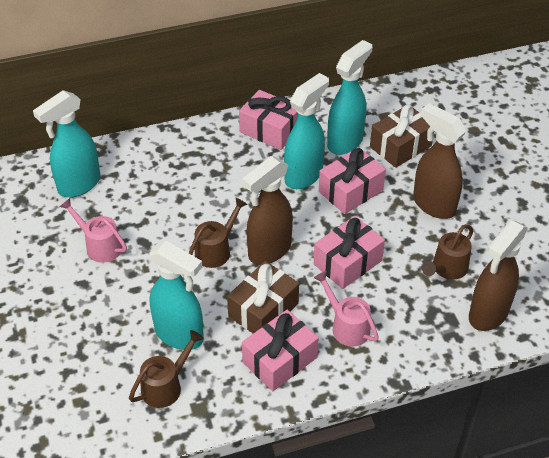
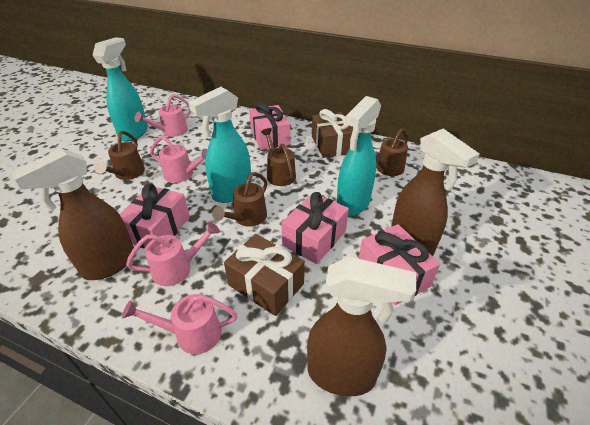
brown watering can: 3 -> 4
pink watering can: 2 -> 4
turquoise spray bottle: 4 -> 3

